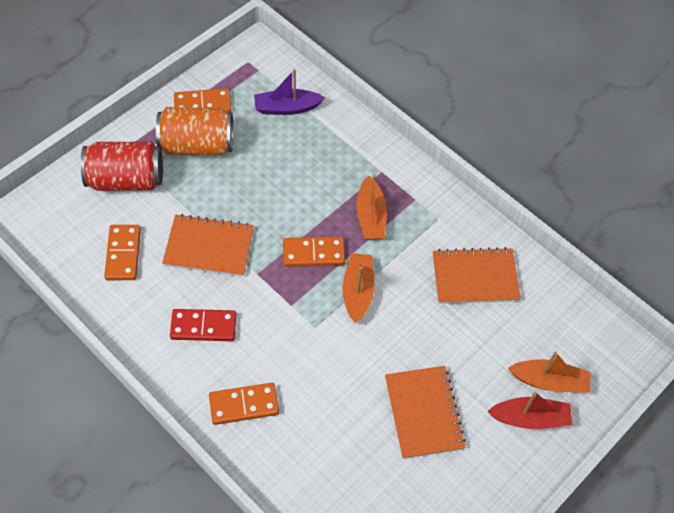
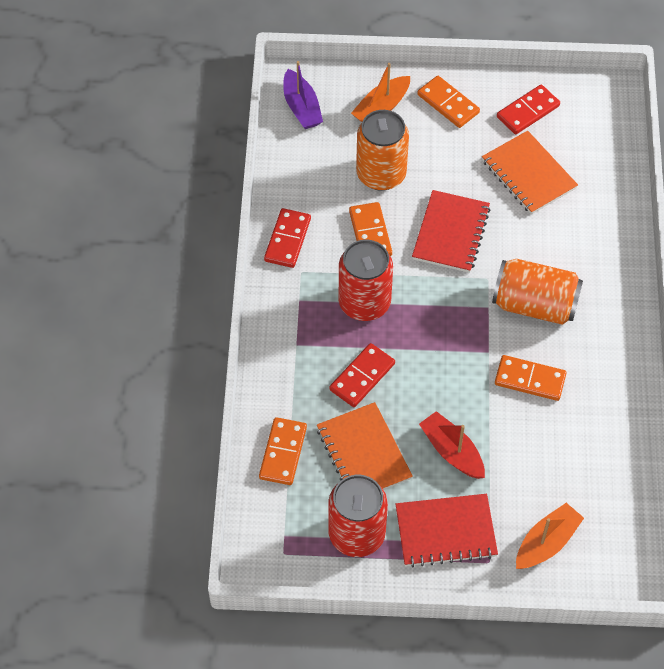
orange boat: 3 -> 2
orange can: 1 -> 2
orange notebook: 3 -> 2
red can: 1 -> 2
red domino: 1 -> 3
red notebook: 0 -> 2

